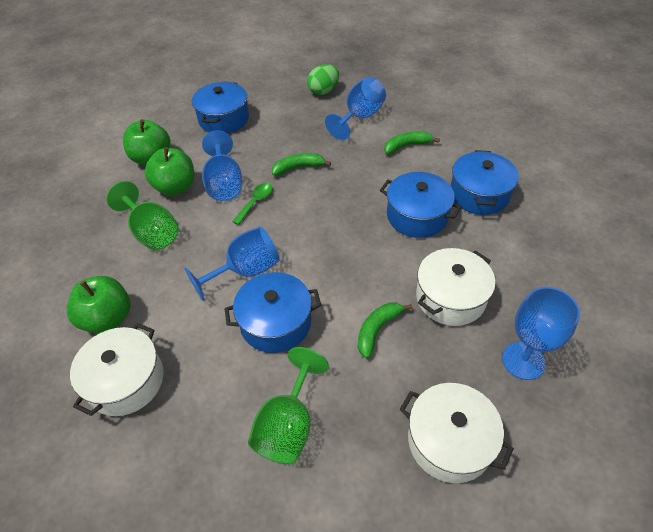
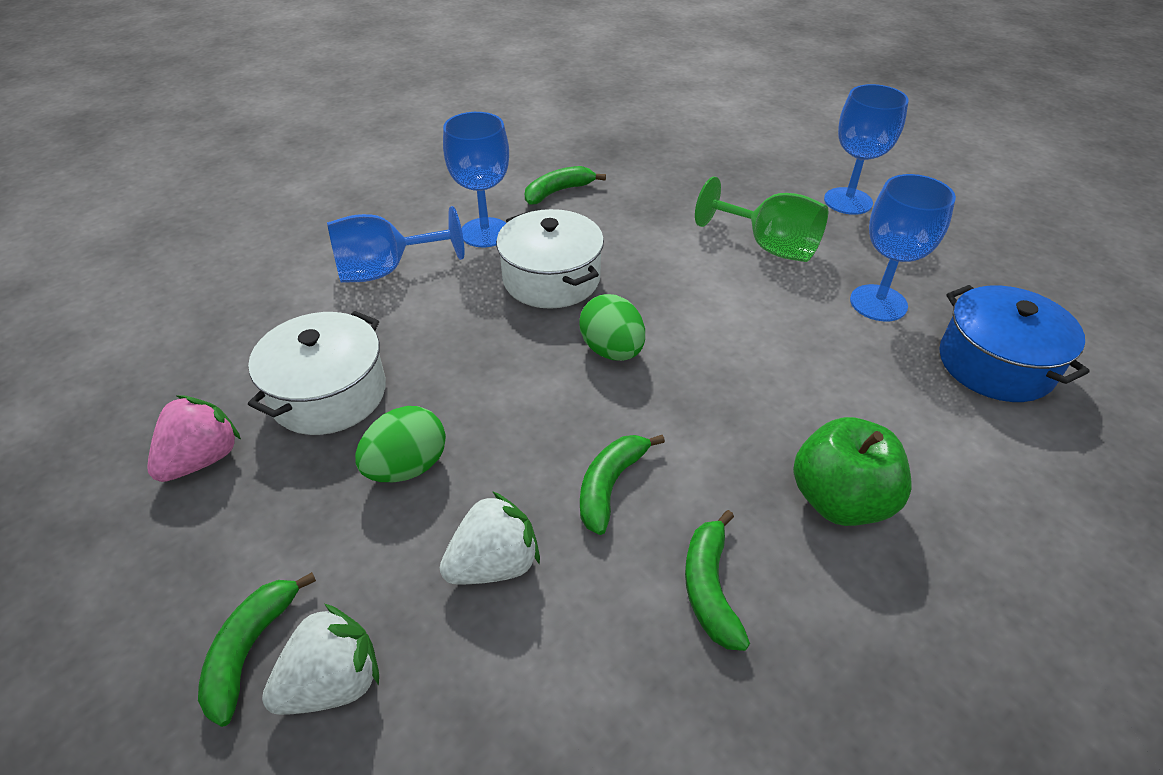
blue pot: 4 -> 1
green apple: 3 -> 1
green banana: 3 -> 4
green egg: 1 -> 2
green goblet: 2 -> 1
green spoon: 1 -> 0
pink strawberry: 0 -> 1
white pot: 3 -> 2
white strawberry: 0 -> 2

